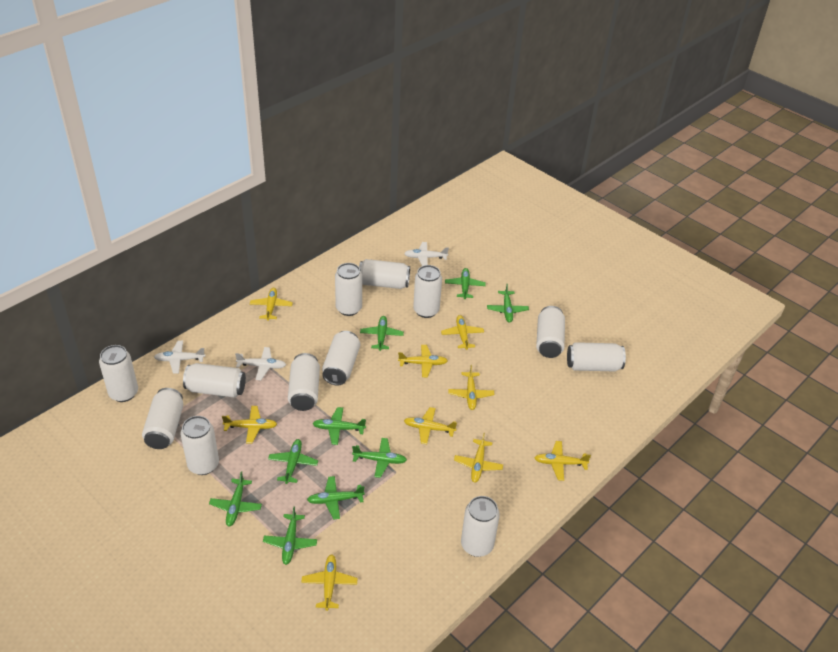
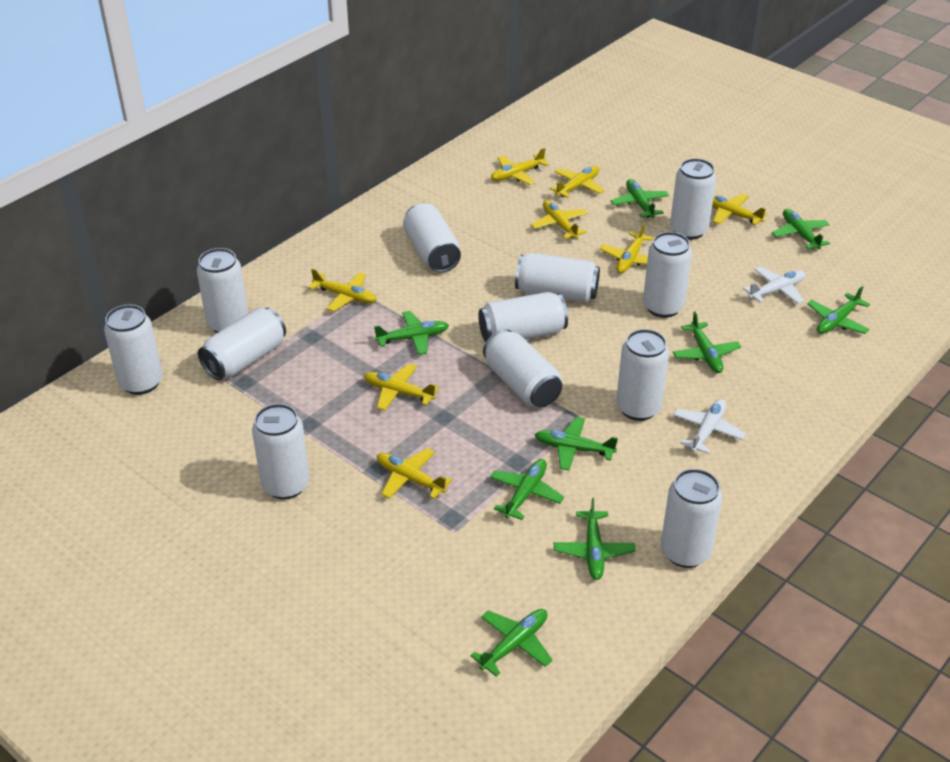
white plane: 3 -> 2
yellow plane: 9 -> 8

